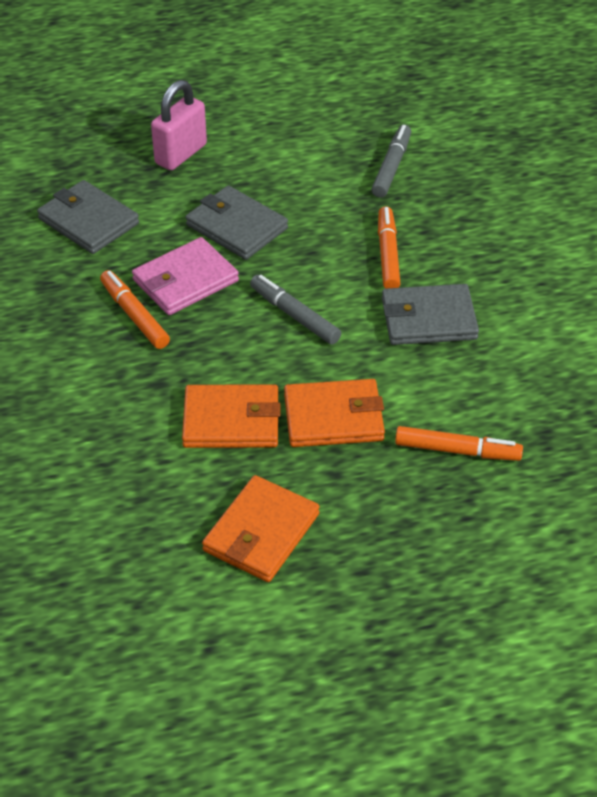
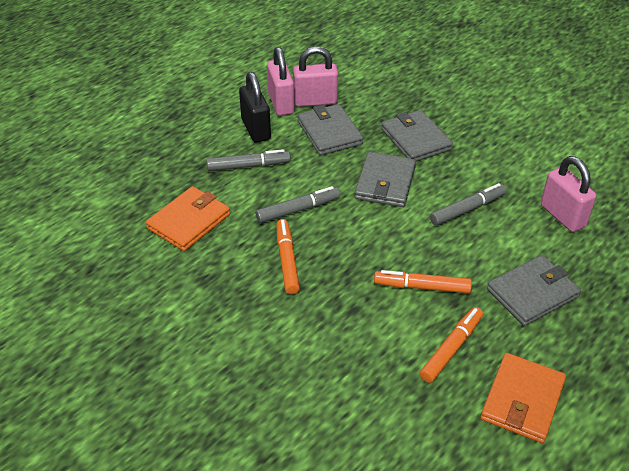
black padlock: 0 -> 1
grey marker: 2 -> 3
grey wallet: 3 -> 4
orange wallet: 3 -> 2
pink padlock: 1 -> 3
pink wallet: 1 -> 0

